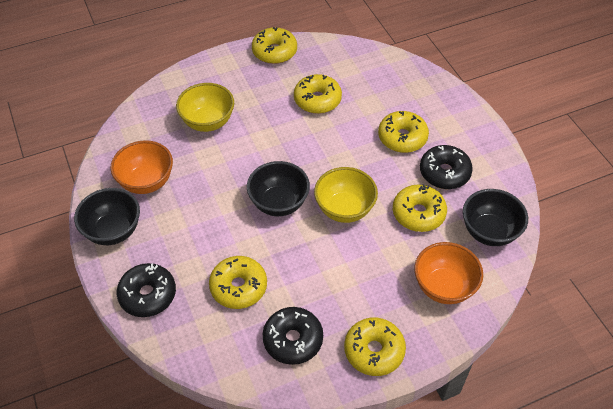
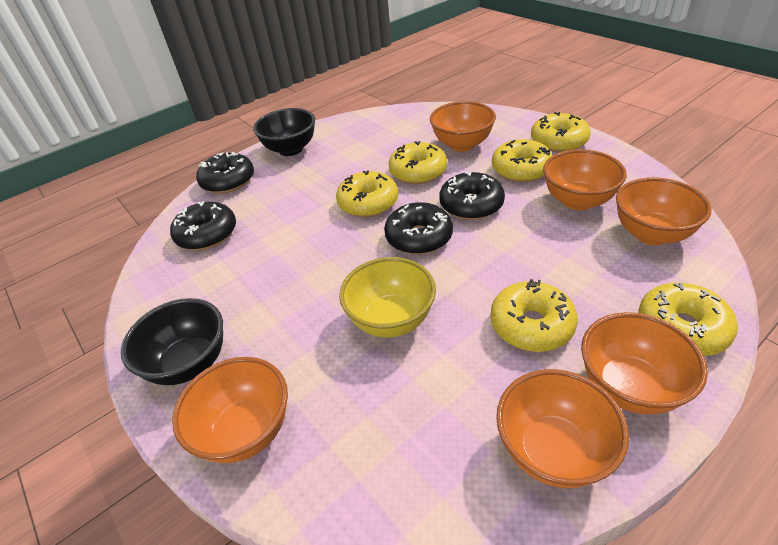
black bowl: 3 -> 2
black donut: 3 -> 4
orange bowl: 2 -> 6
yellow bowl: 2 -> 1

